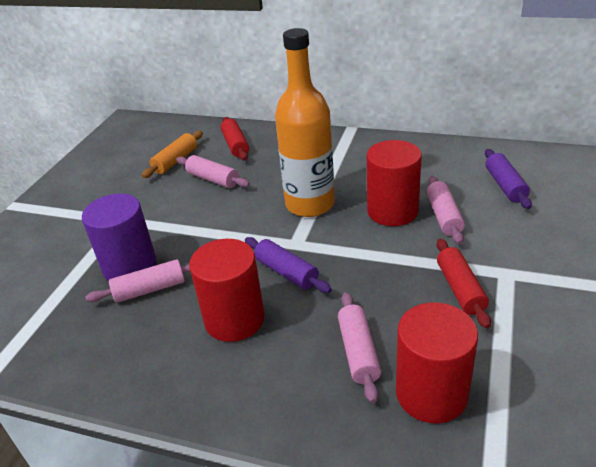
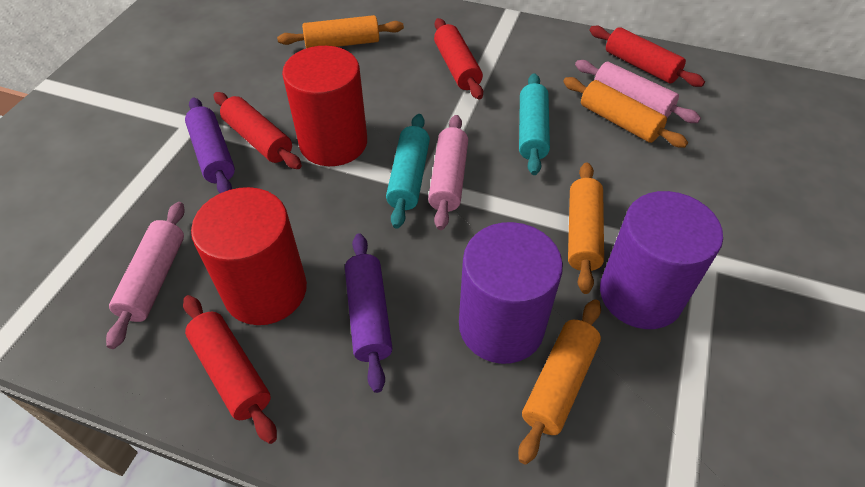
orange bottle: 1 -> 0
orange rolling pin: 1 -> 4
pink rolling pin: 4 -> 3
purple cylinder: 1 -> 2
red cylinder: 3 -> 2
red rolling pin: 2 -> 4
turquoise rolling pin: 0 -> 2

